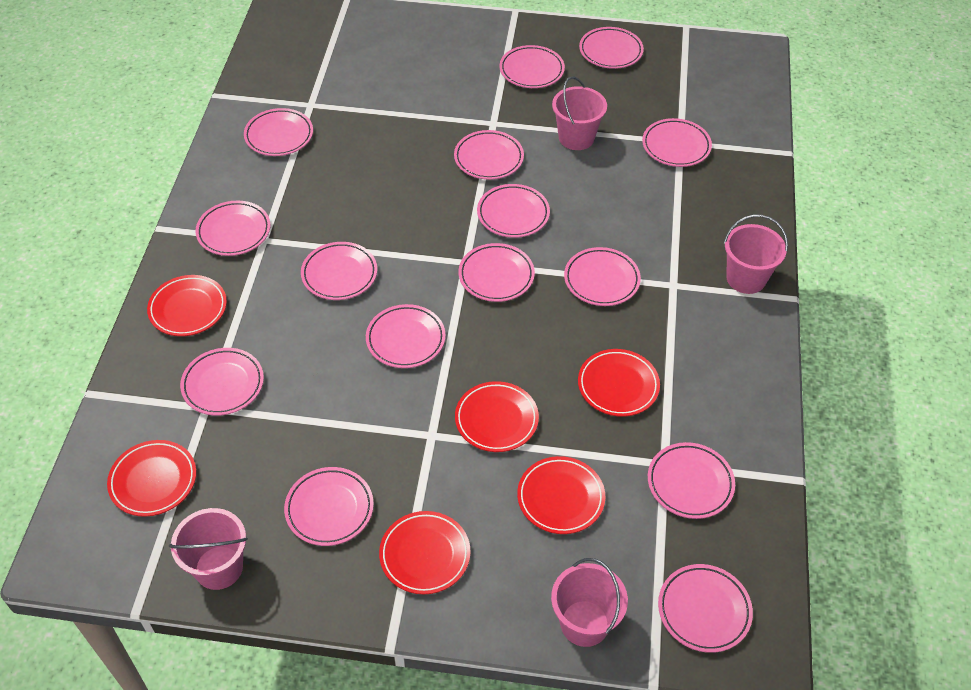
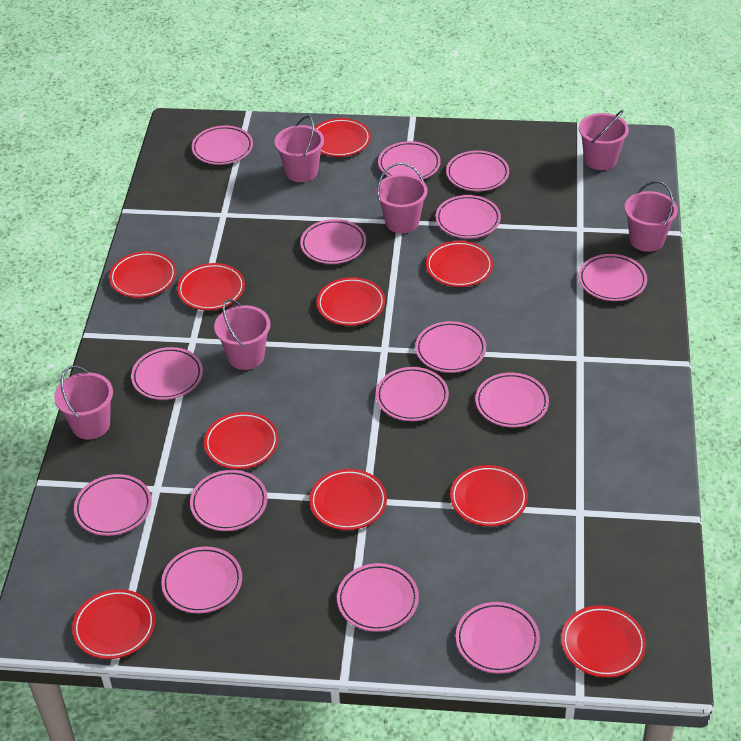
pink bucket: 4 -> 6
red plate: 6 -> 10

